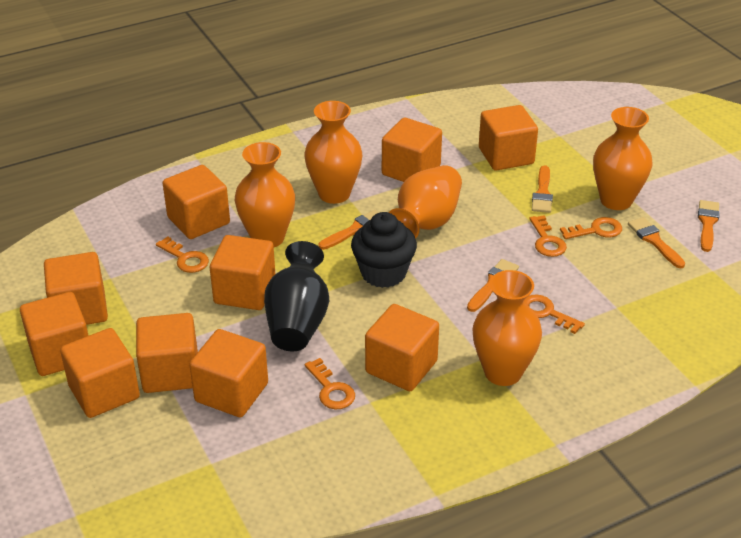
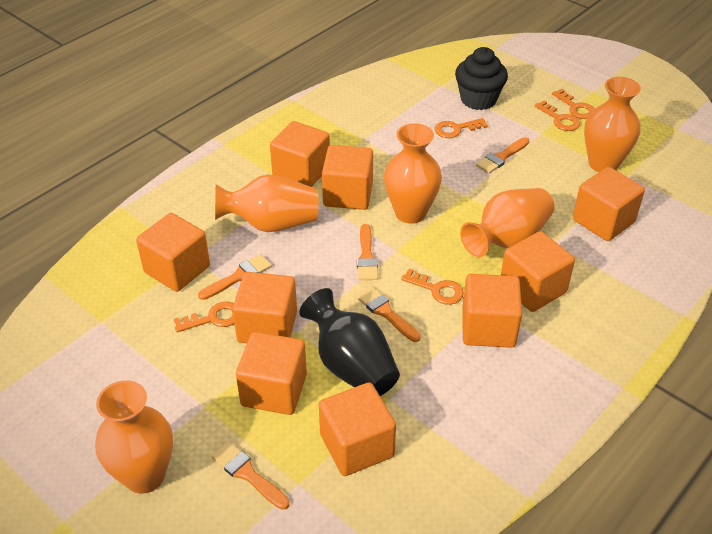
orange cube: 10 -> 9

